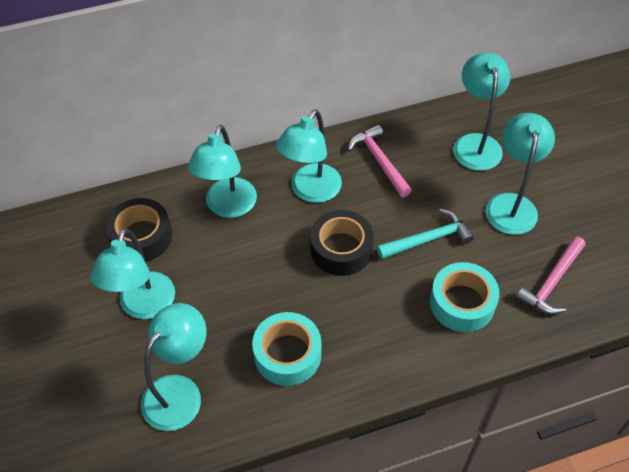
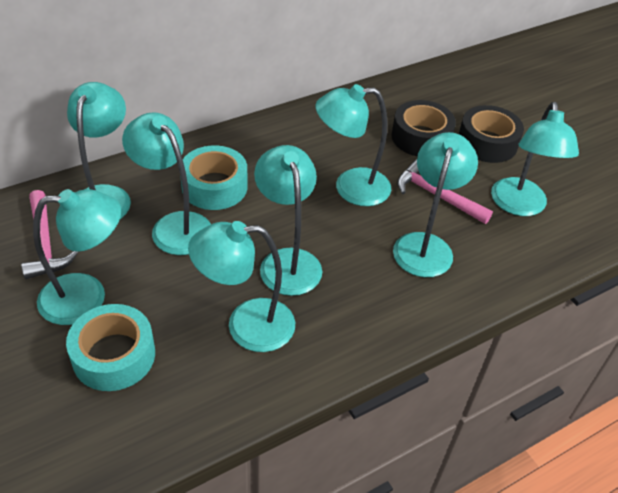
turquoise hammer: 1 -> 0
turquoise lamp: 6 -> 8

